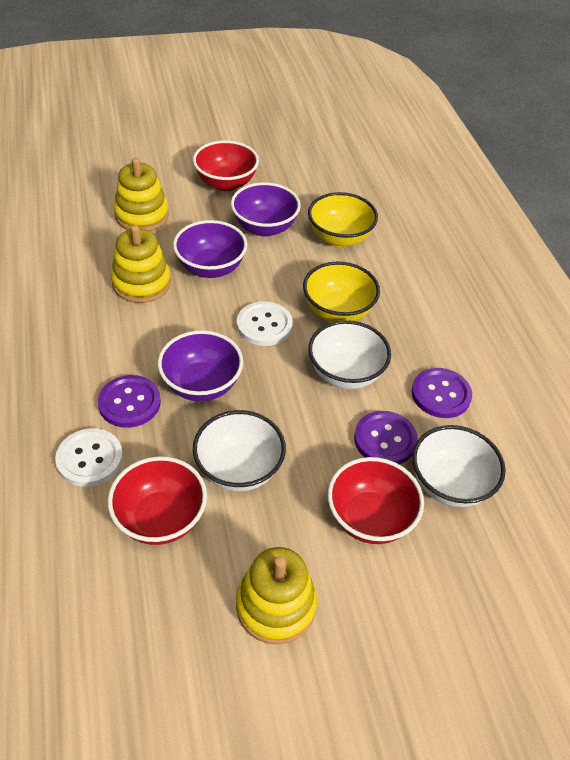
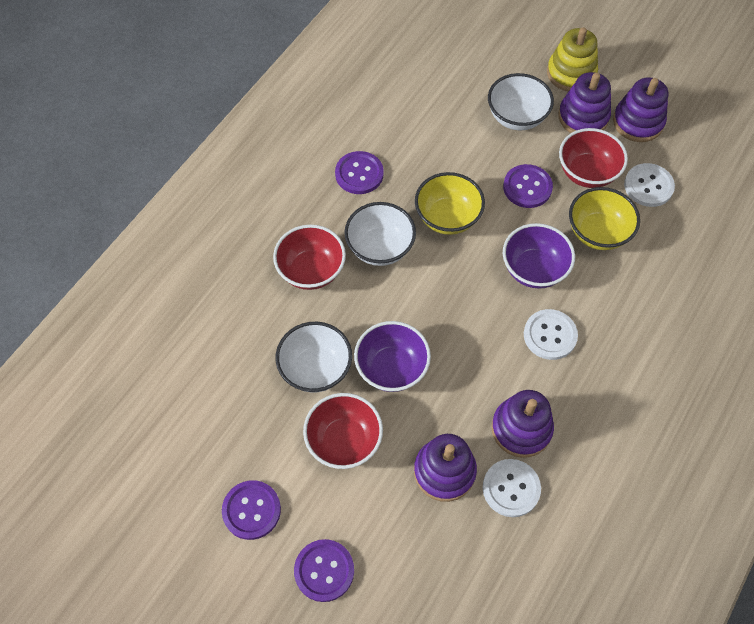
purple bowl: 3 -> 2
purple button: 3 -> 4
purple stacking toy: 0 -> 4
white button: 2 -> 3
yellow stacking toy: 3 -> 1

